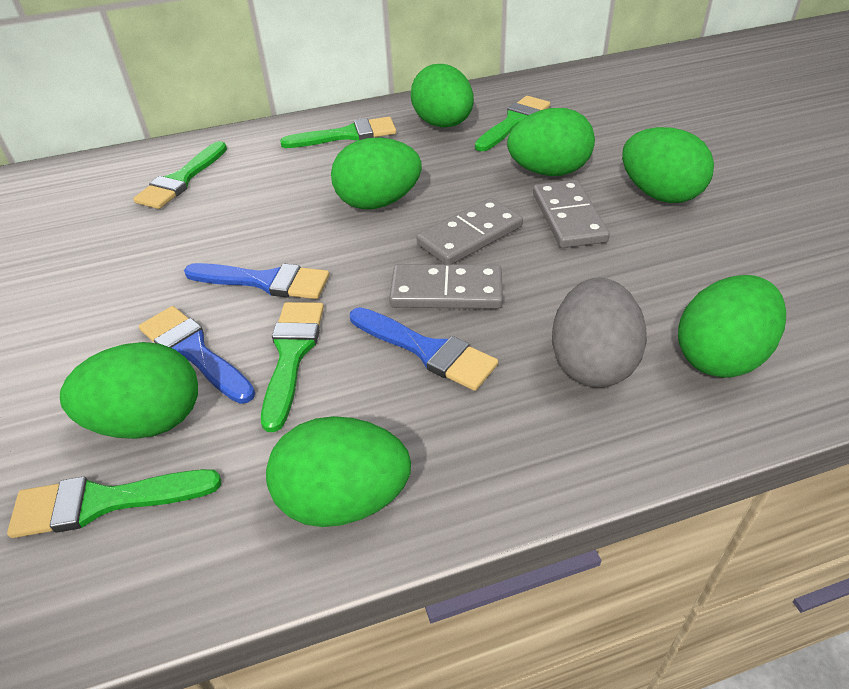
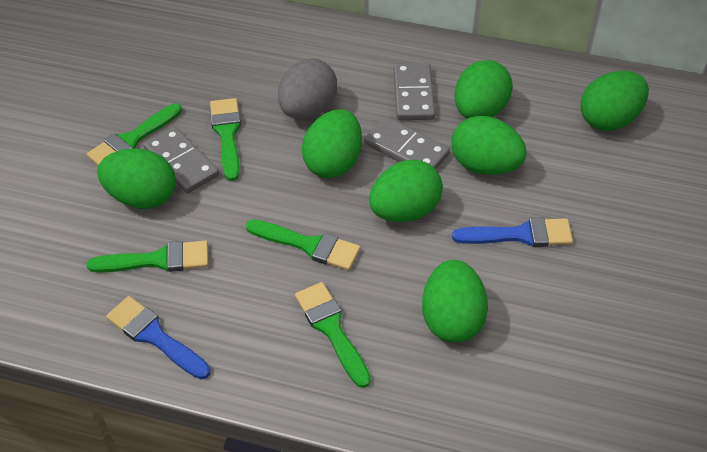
blue brush: 3 -> 2

